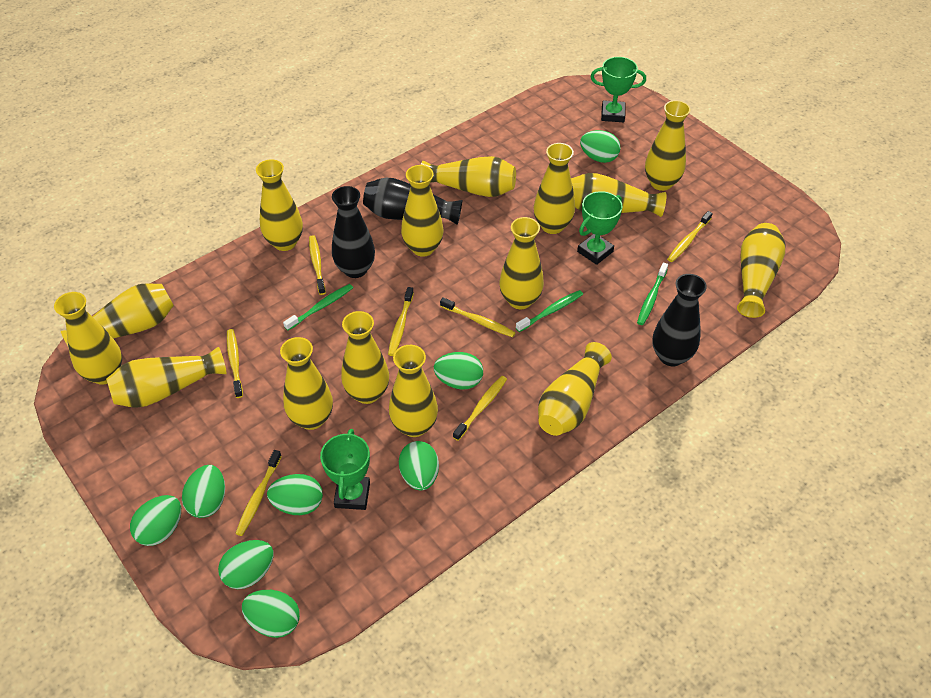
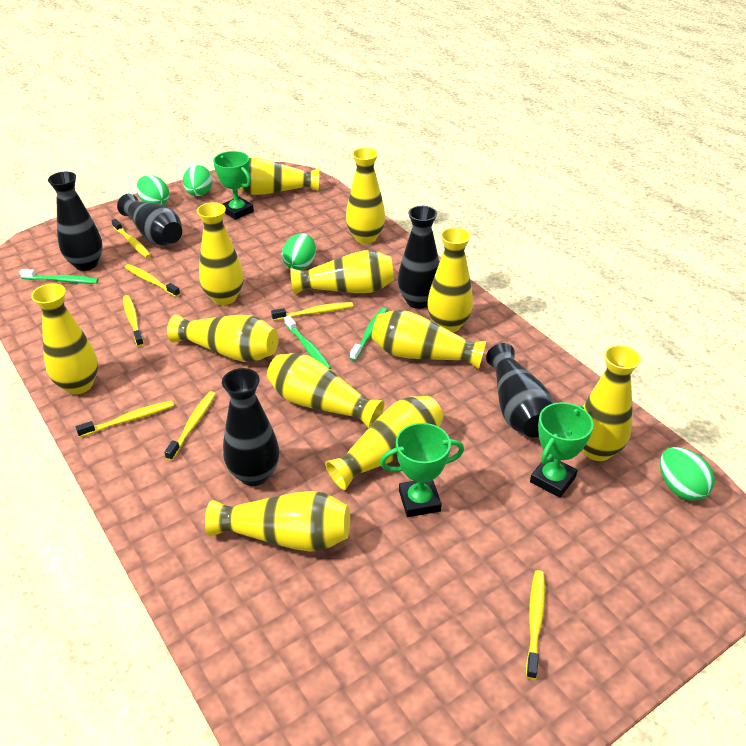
black vase: 3 -> 5
green egg: 8 -> 4
yellow vase: 15 -> 12

